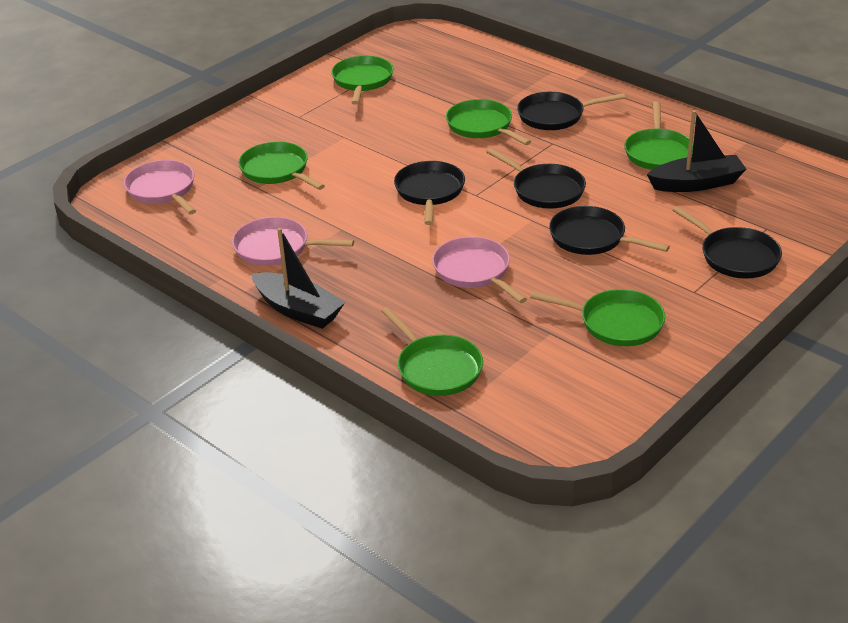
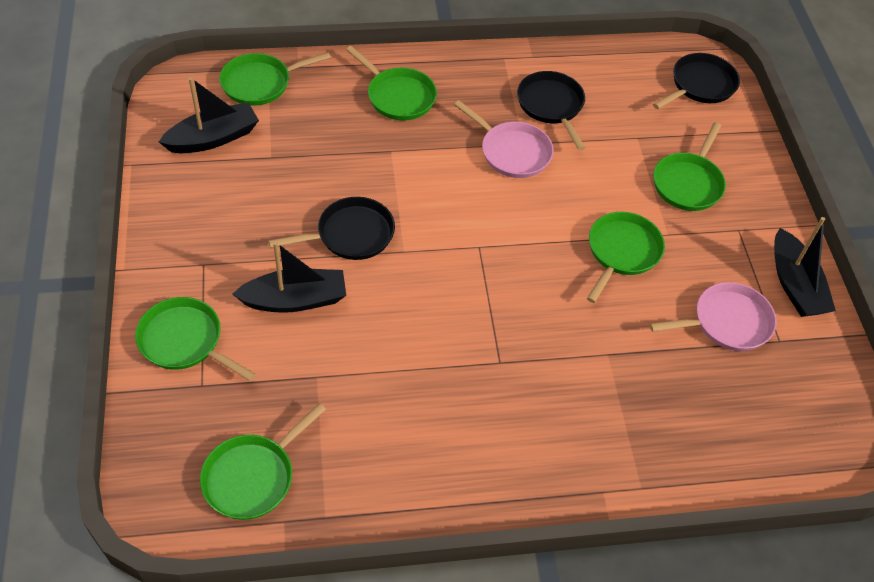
black boat: 2 -> 3
black pan: 5 -> 3
pink pan: 3 -> 2

